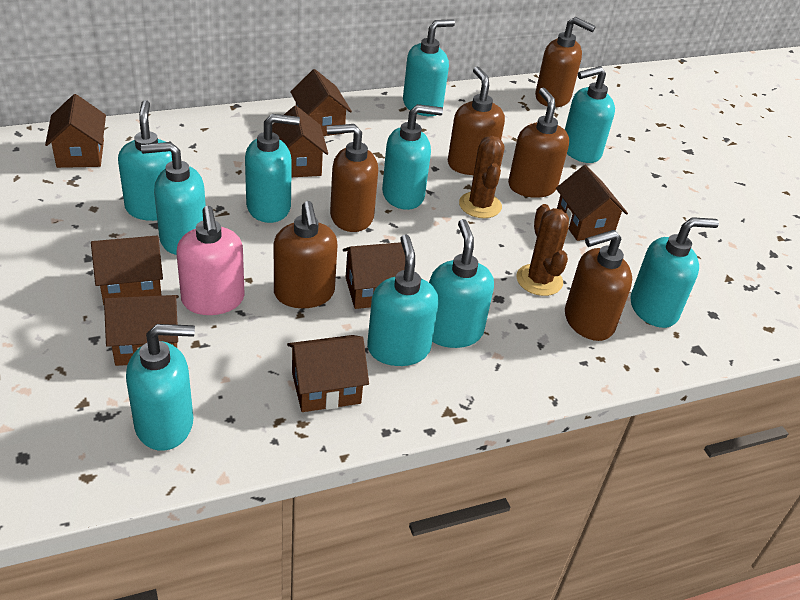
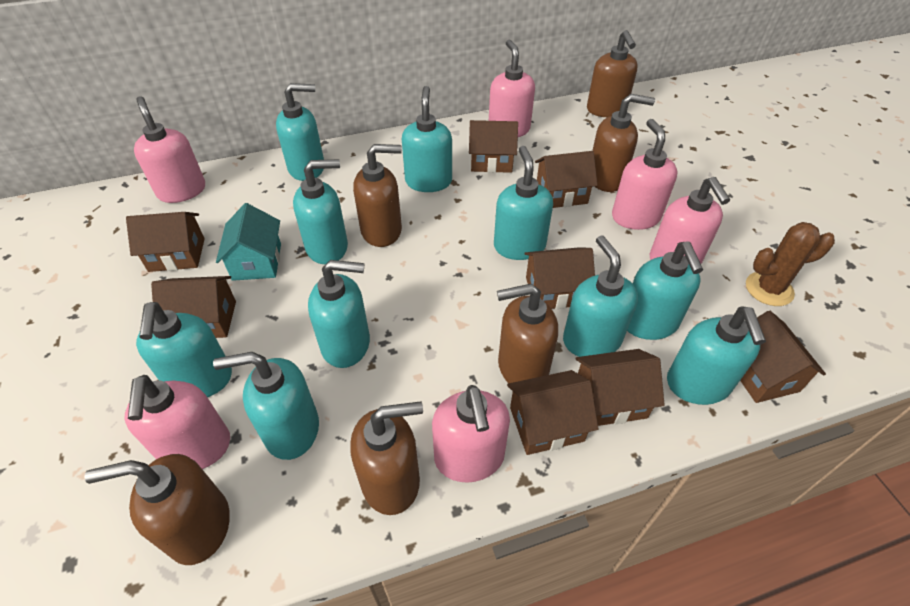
brown cactus: 2 -> 1
pink soap dispenser: 1 -> 6
turquoise house: 0 -> 1

